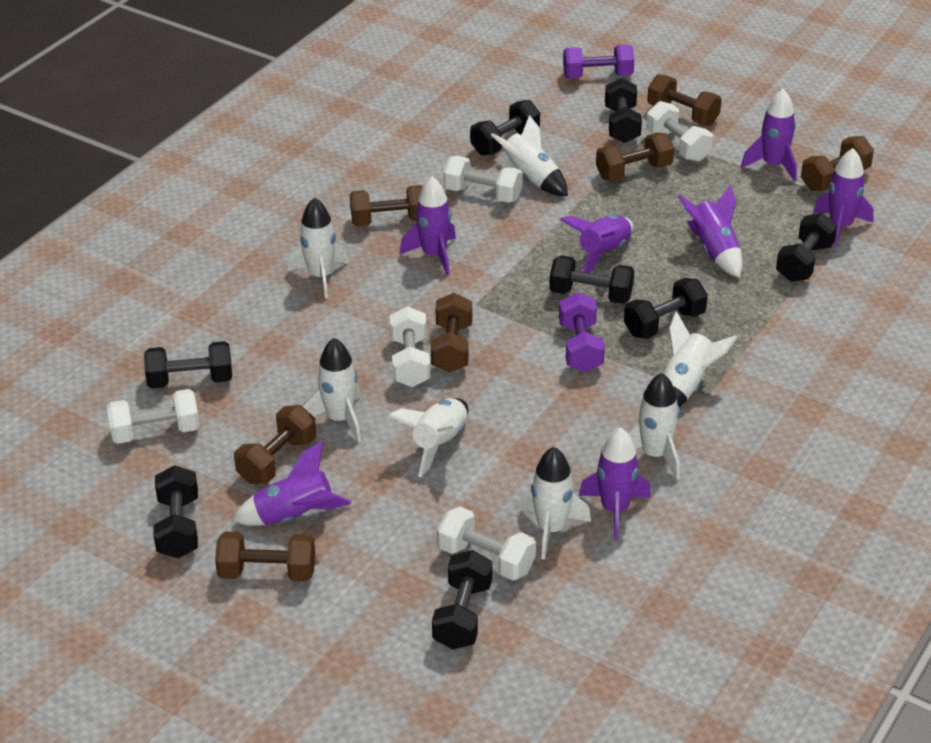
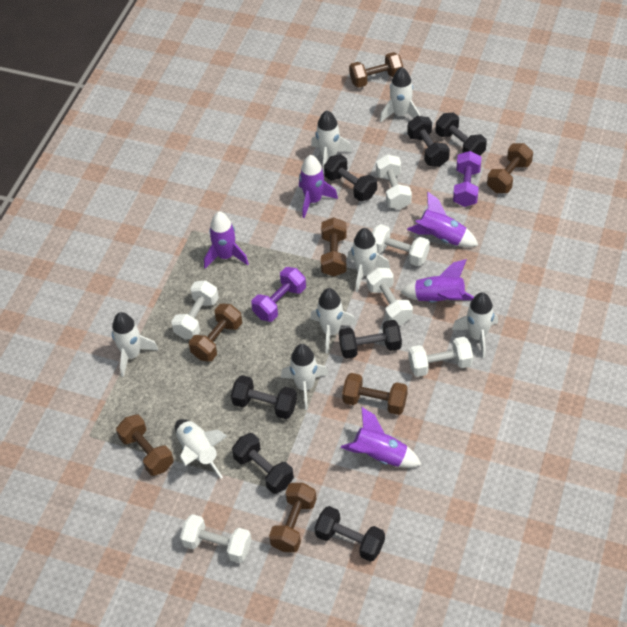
black dumbbell: 8 -> 7
purple rocket: 7 -> 5
white dumbbell: 5 -> 6
white rocket: 7 -> 8

